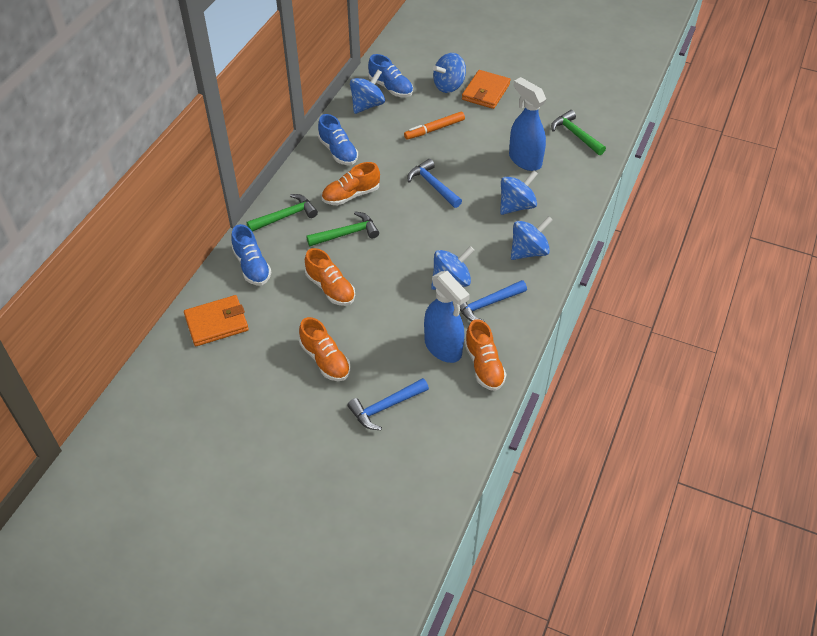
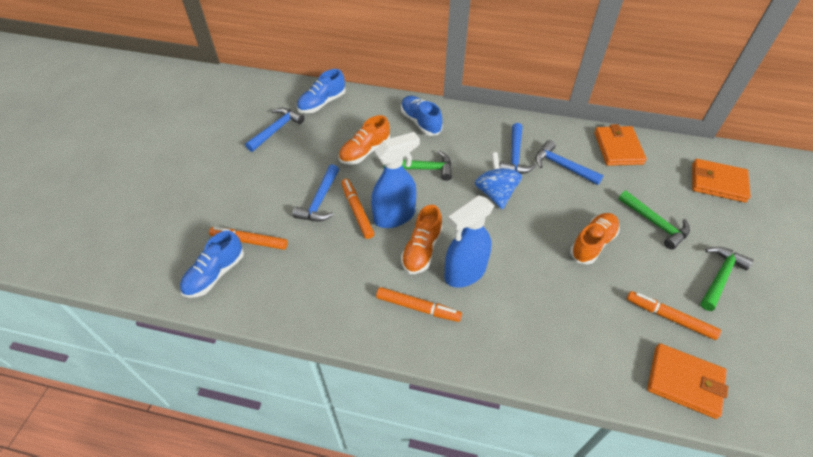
blue hammer: 3 -> 4
blue spinning top: 5 -> 1
orange marker: 1 -> 4
orange shoe: 4 -> 3
orange wallet: 2 -> 3

